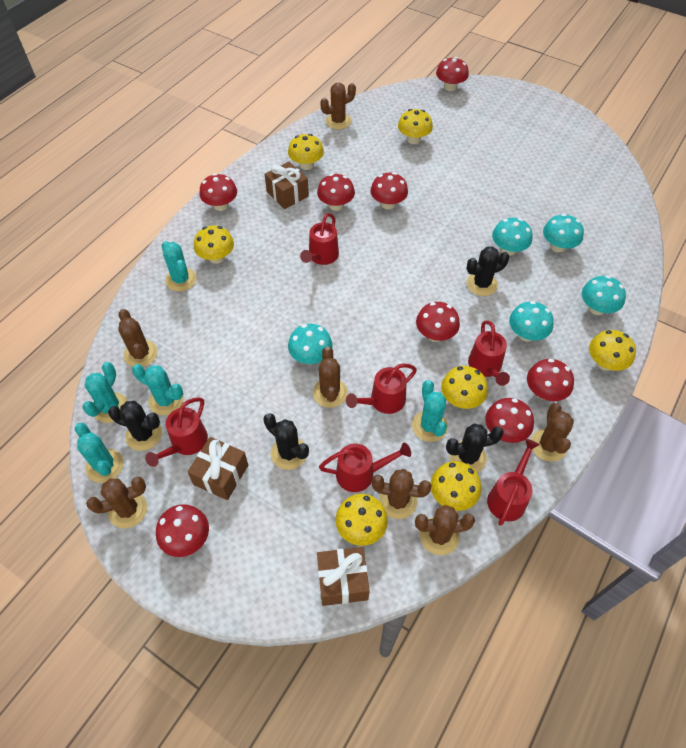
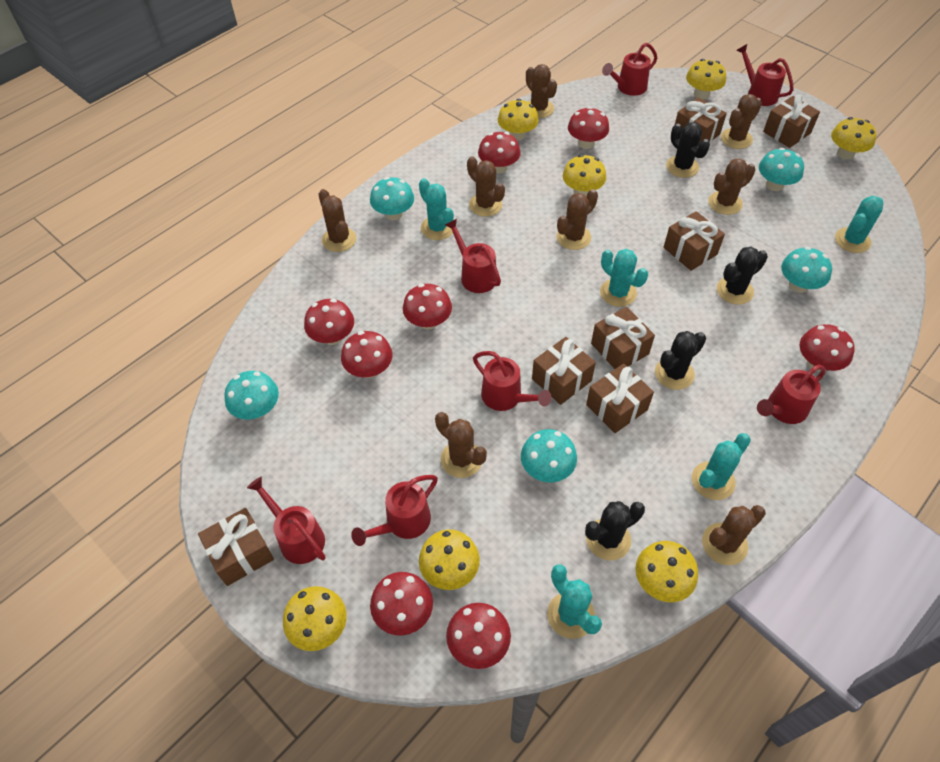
brown cactus: 7 -> 8
brown gift: 3 -> 7
red watering can: 6 -> 7

